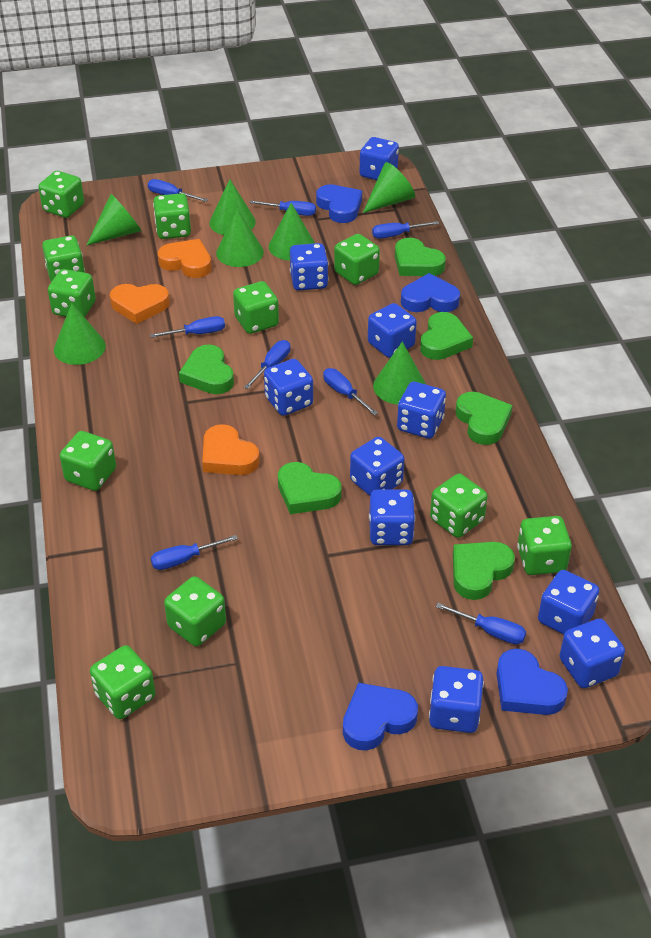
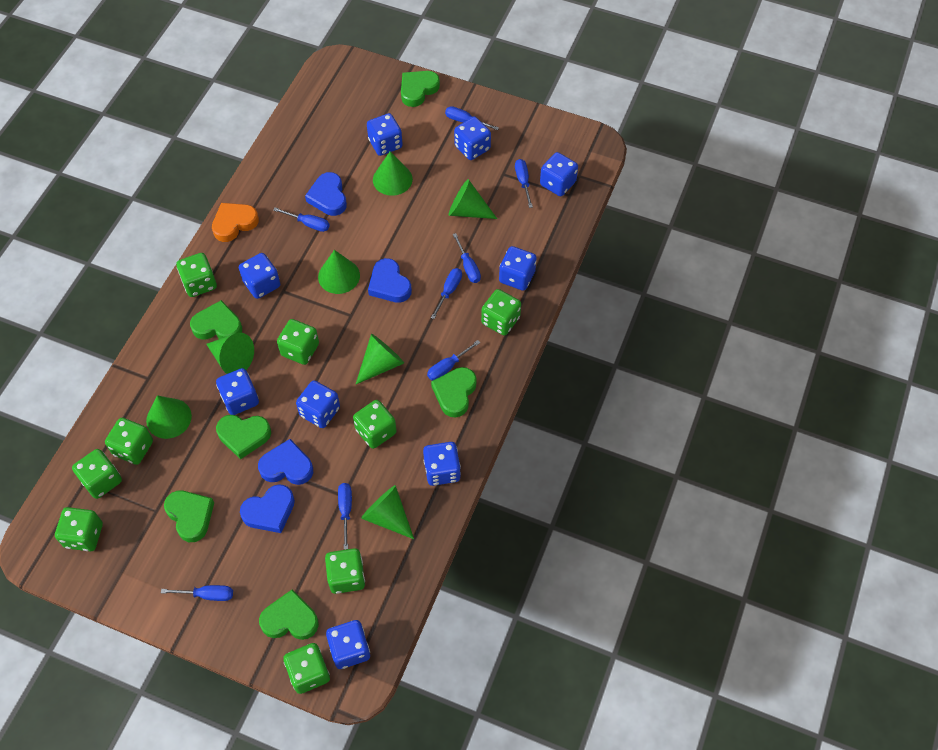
blue dice: 10 -> 9
green dice: 11 -> 9
orange heart: 3 -> 1

